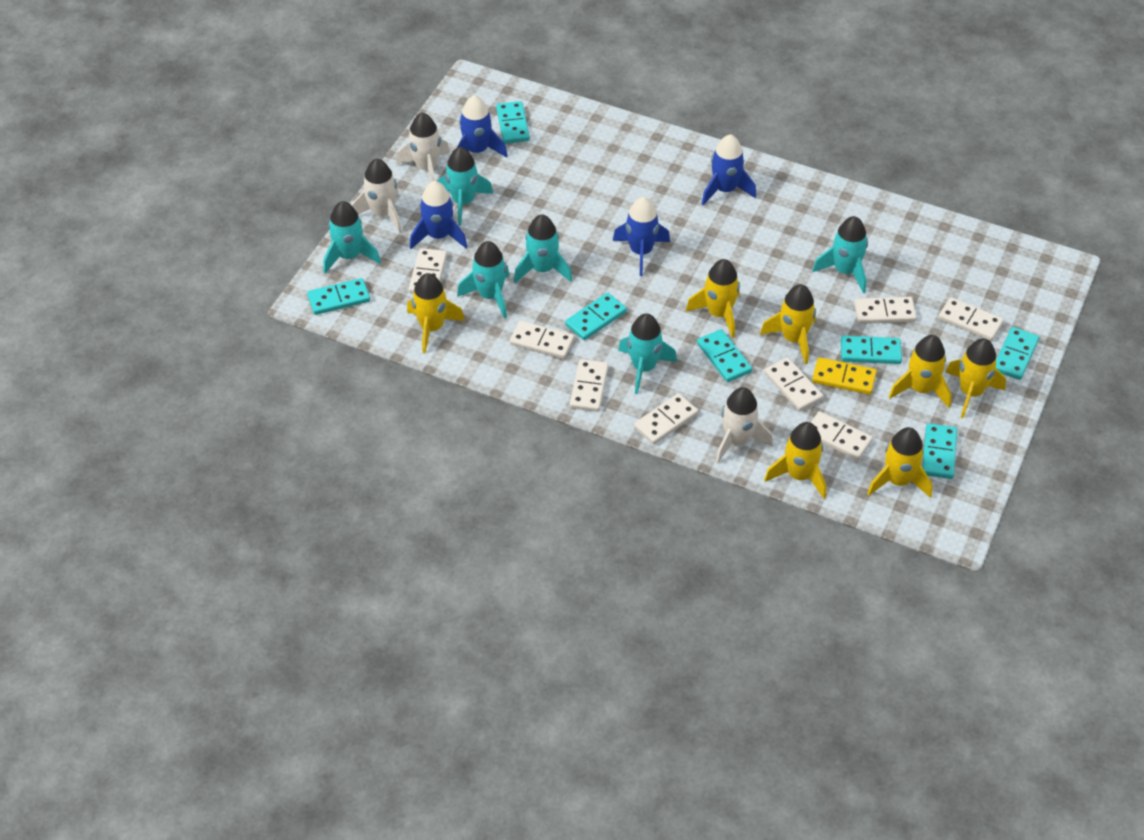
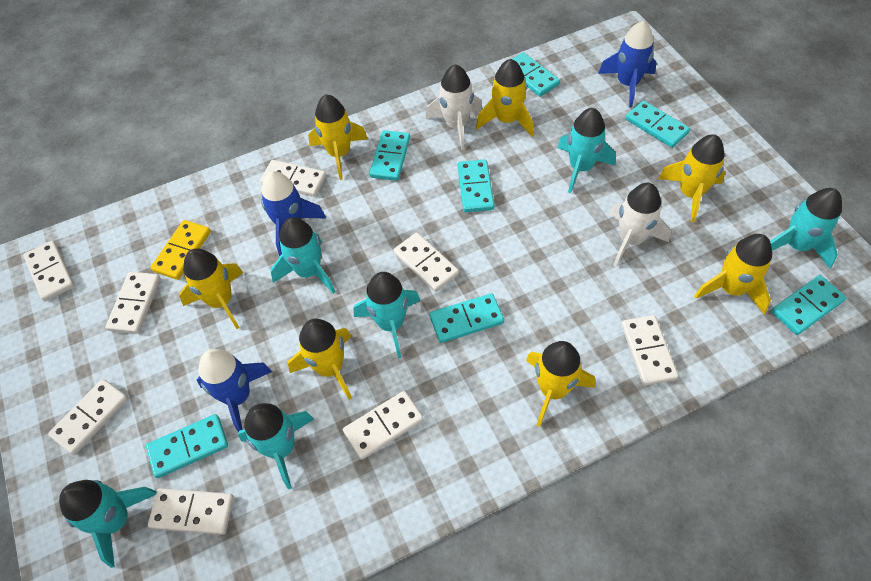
blue rocket: 4 -> 3
white rocket: 3 -> 2

